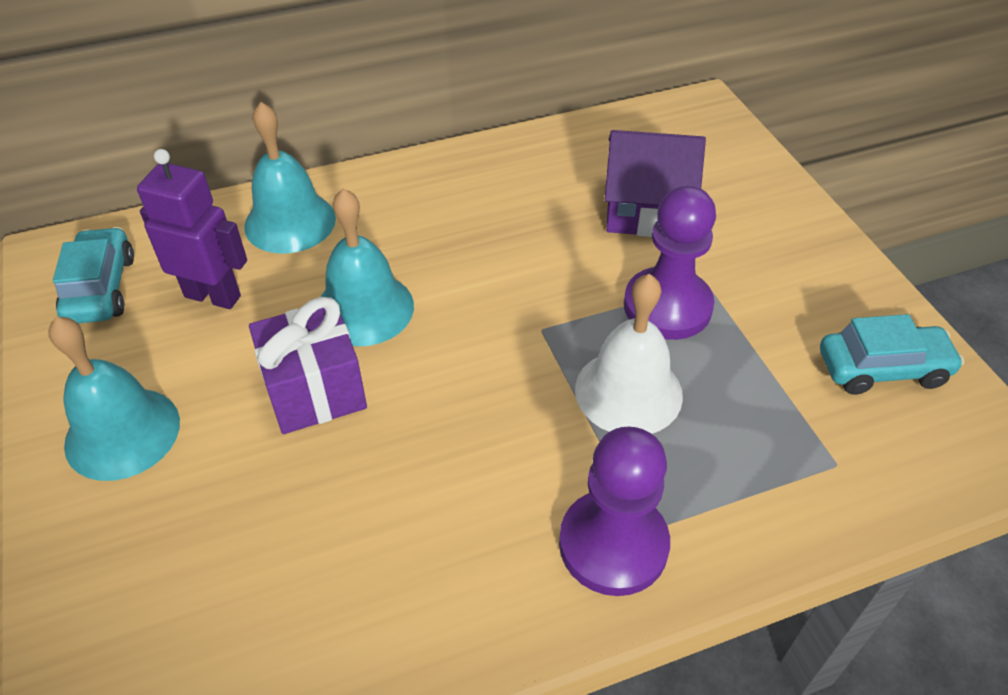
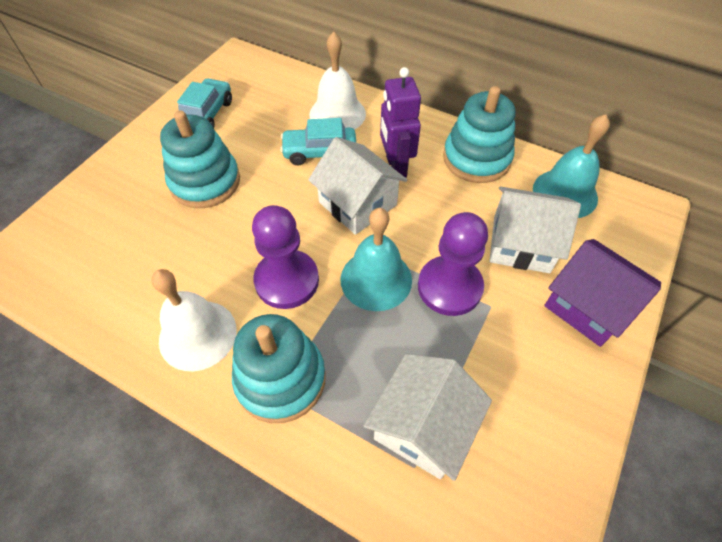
purple gift: 1 -> 0
turquoise bell: 3 -> 2
turquoise stacking toy: 0 -> 3
white bell: 1 -> 2
white house: 0 -> 3

